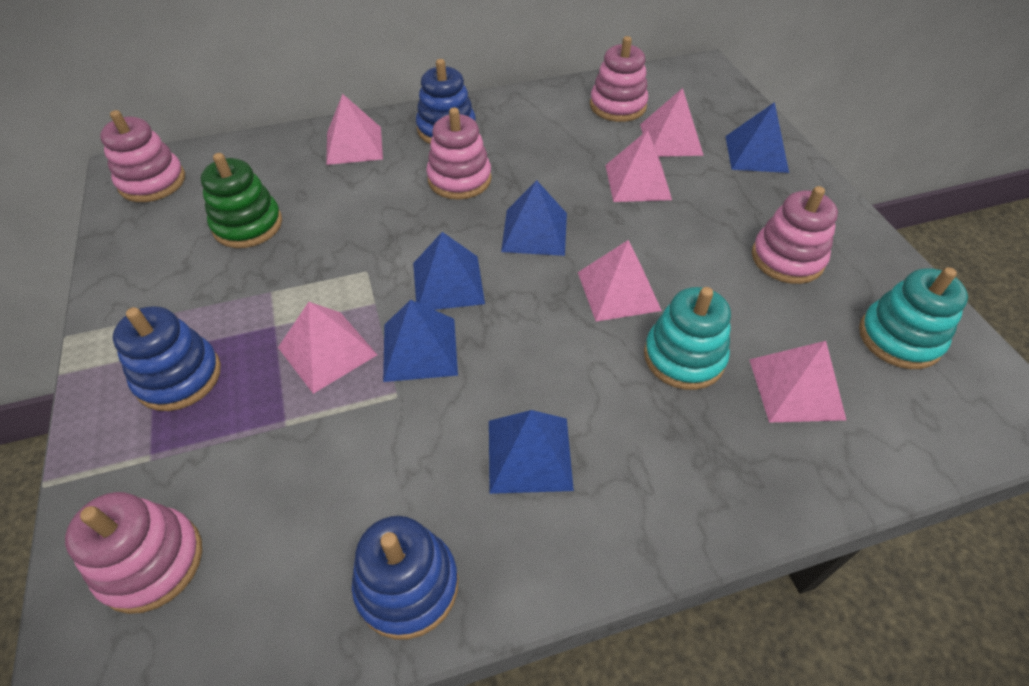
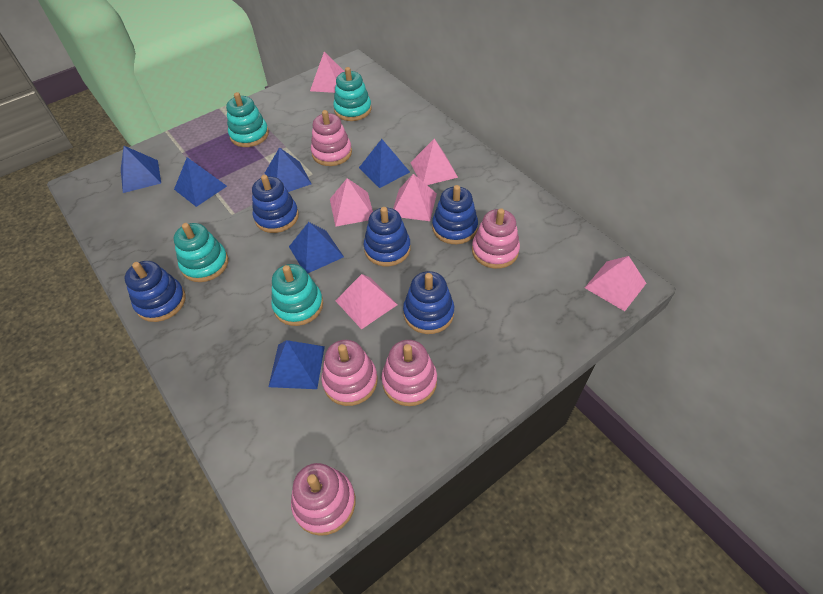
blue pyramid: 5 -> 6
blue stacking toy: 3 -> 5
green stacking toy: 1 -> 0
turquoise stacking toy: 2 -> 4

